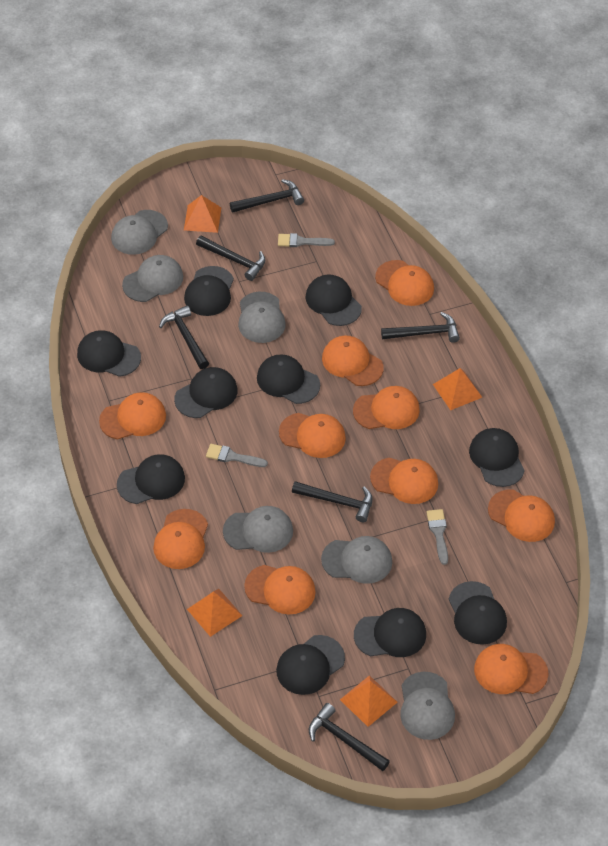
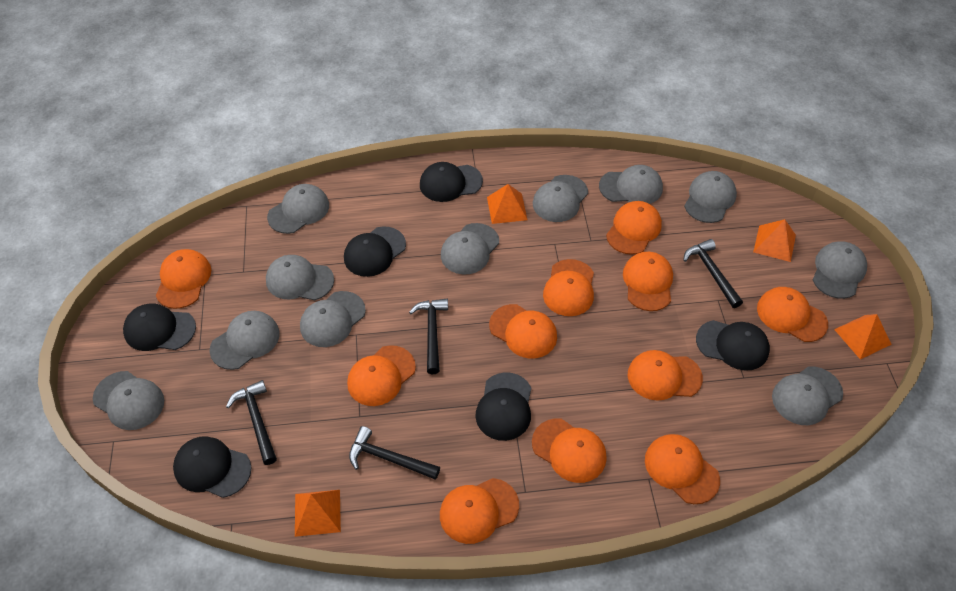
black cap: 10 -> 6
black hammer: 6 -> 4
grey brush: 3 -> 0
grey cap: 6 -> 11
orange cap: 10 -> 11

